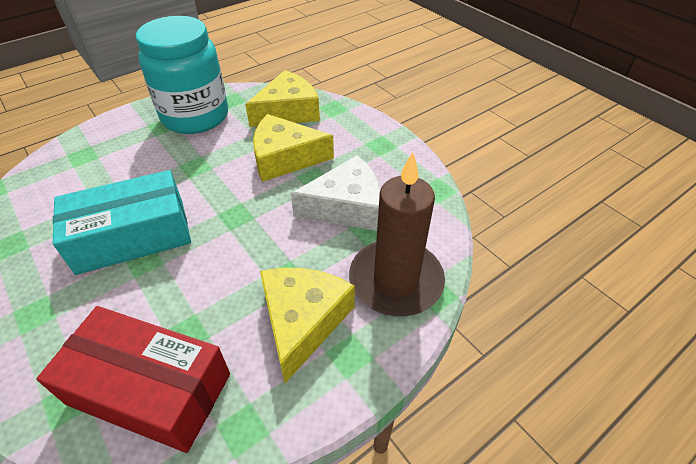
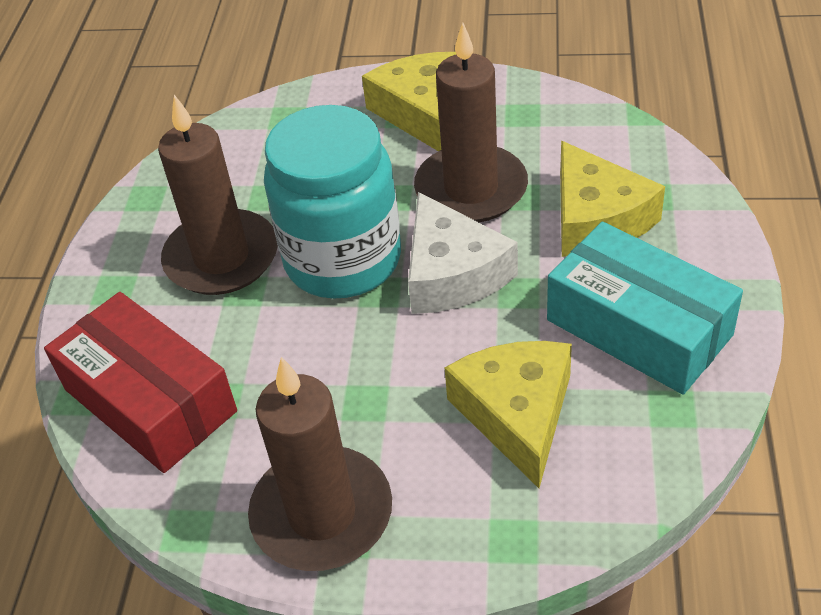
brown candle: 1 -> 3

